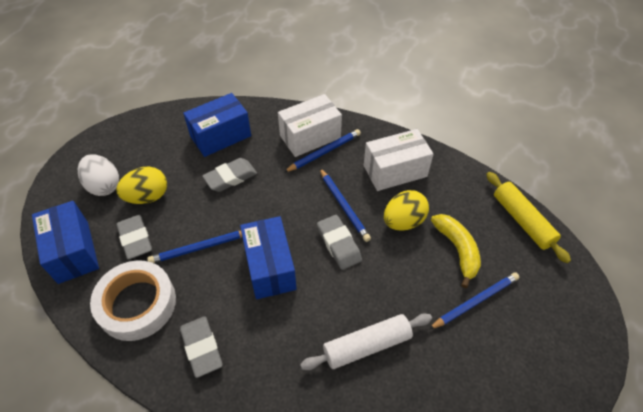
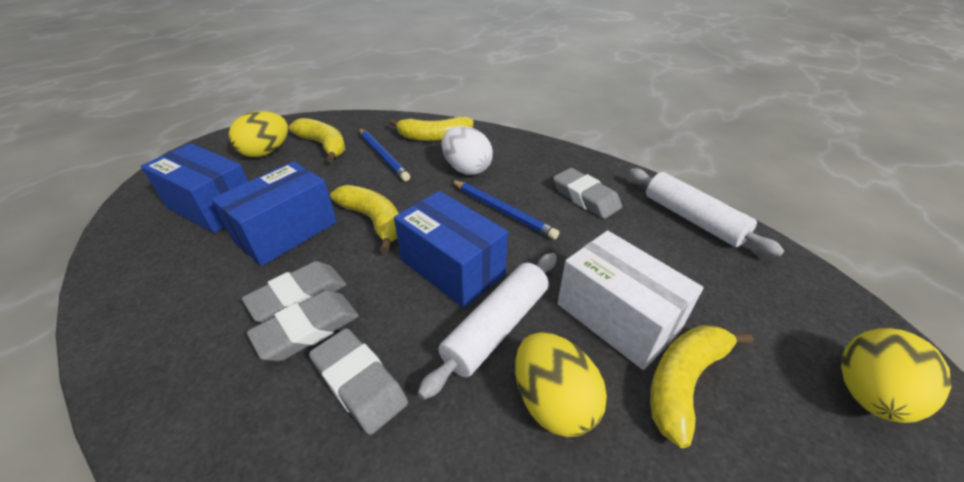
blue pencil: 4 -> 2
white box: 2 -> 1
white rolling pin: 1 -> 2
white tape: 1 -> 0
yellow banana: 1 -> 4
yellow egg: 2 -> 3
yellow rolling pin: 1 -> 0

